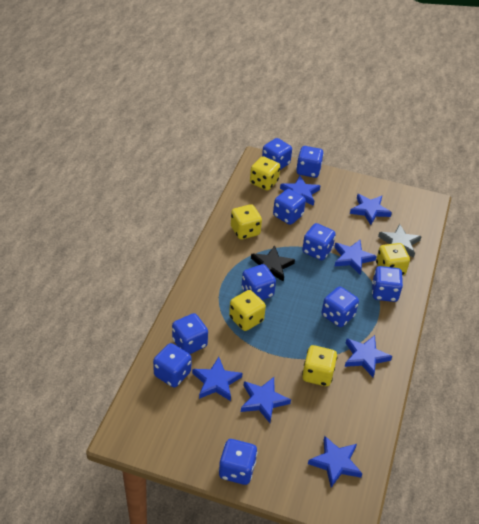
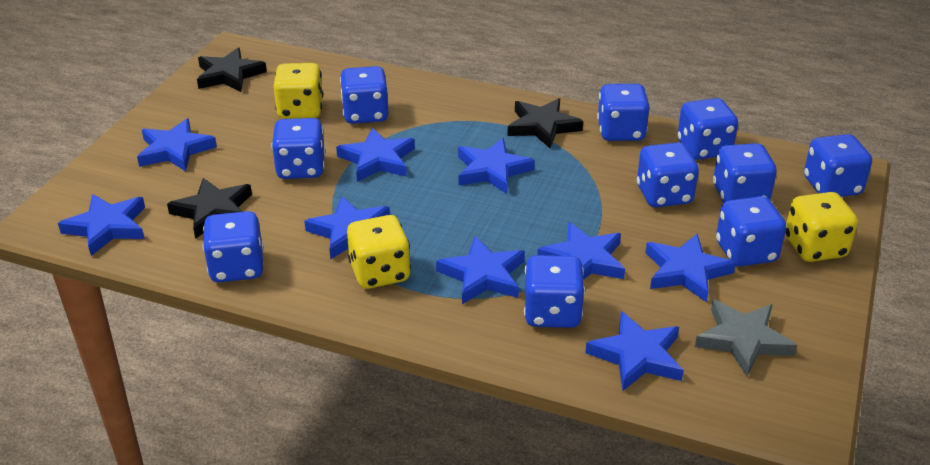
black star: 1 -> 3
blue star: 7 -> 9
yellow dice: 5 -> 3

